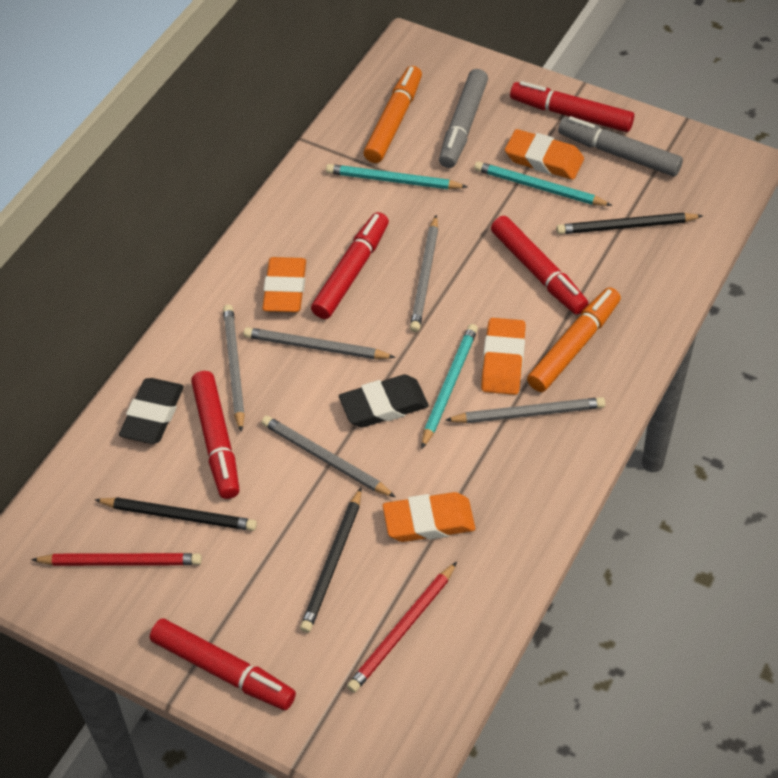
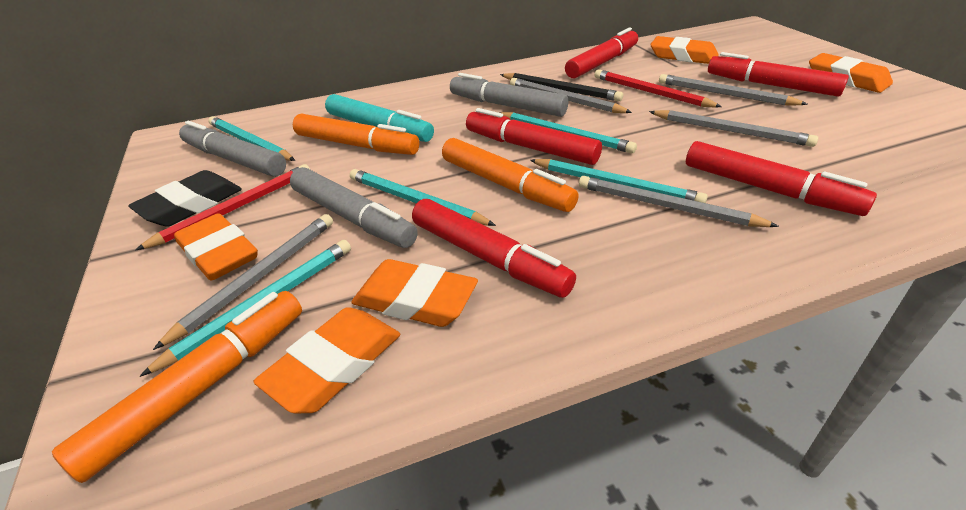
black eraser: 2 -> 1
black pencil: 3 -> 1
grey marker: 2 -> 3
orange eraser: 4 -> 5
orange marker: 2 -> 3
turquoise marker: 0 -> 1
turquoise pencil: 3 -> 5

